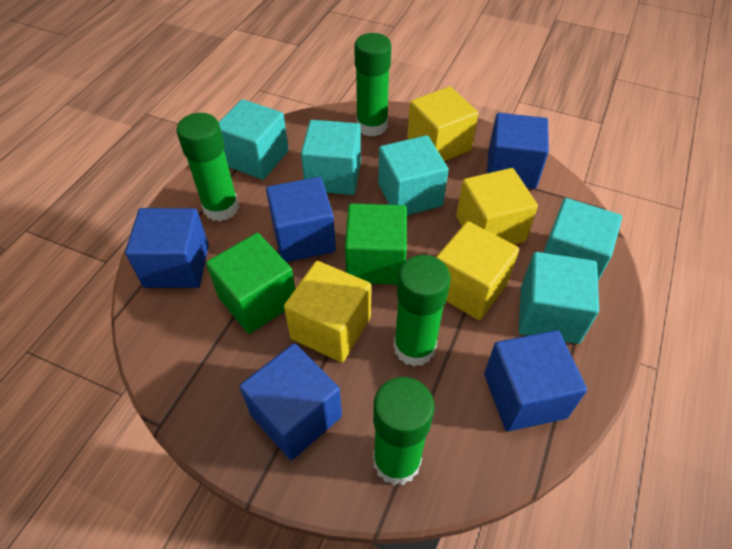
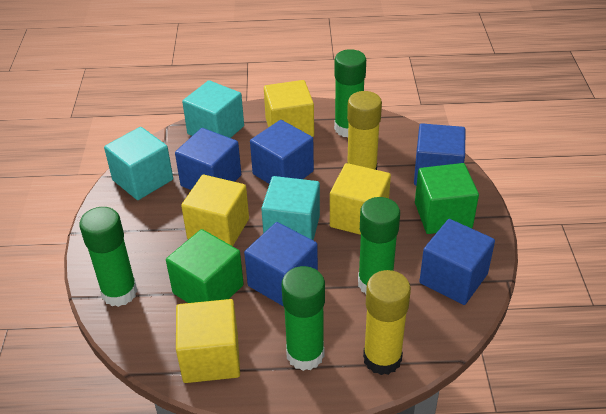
turquoise cube: 5 -> 3
yellow glue stick: 0 -> 2

